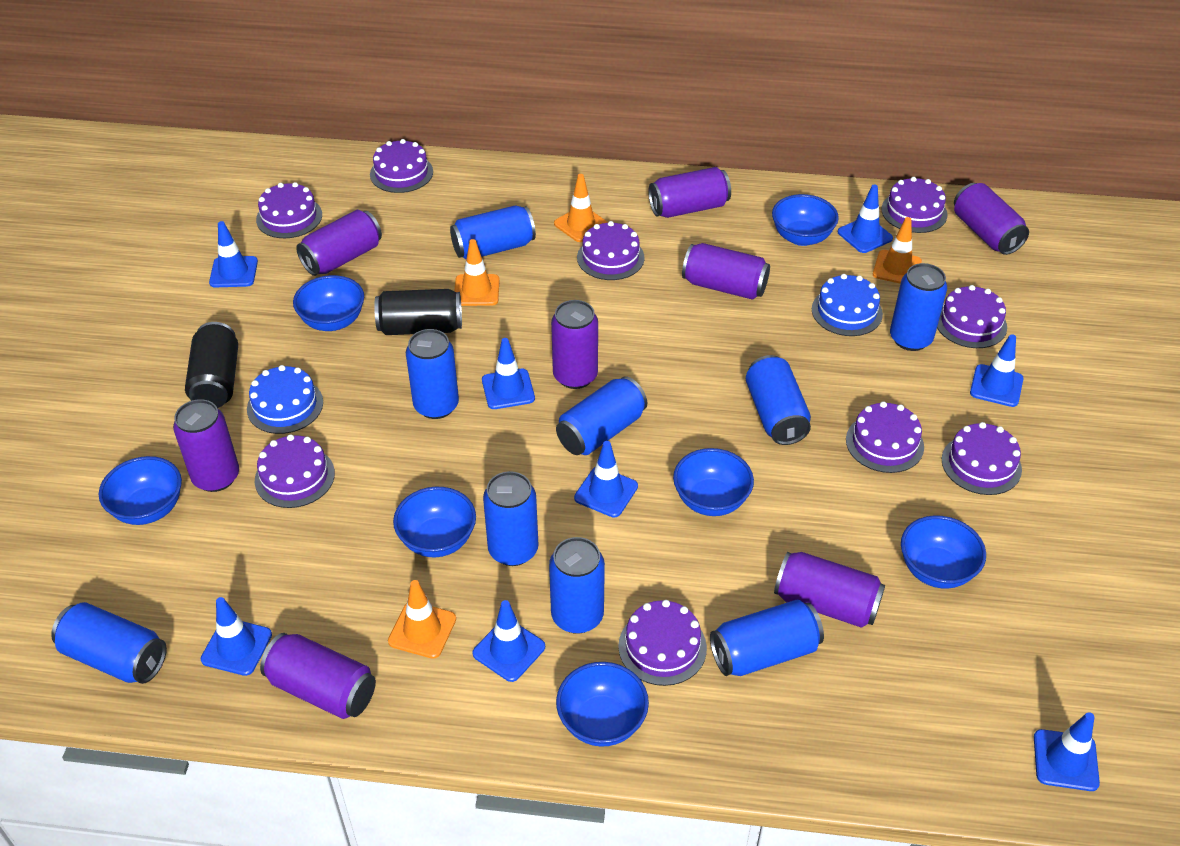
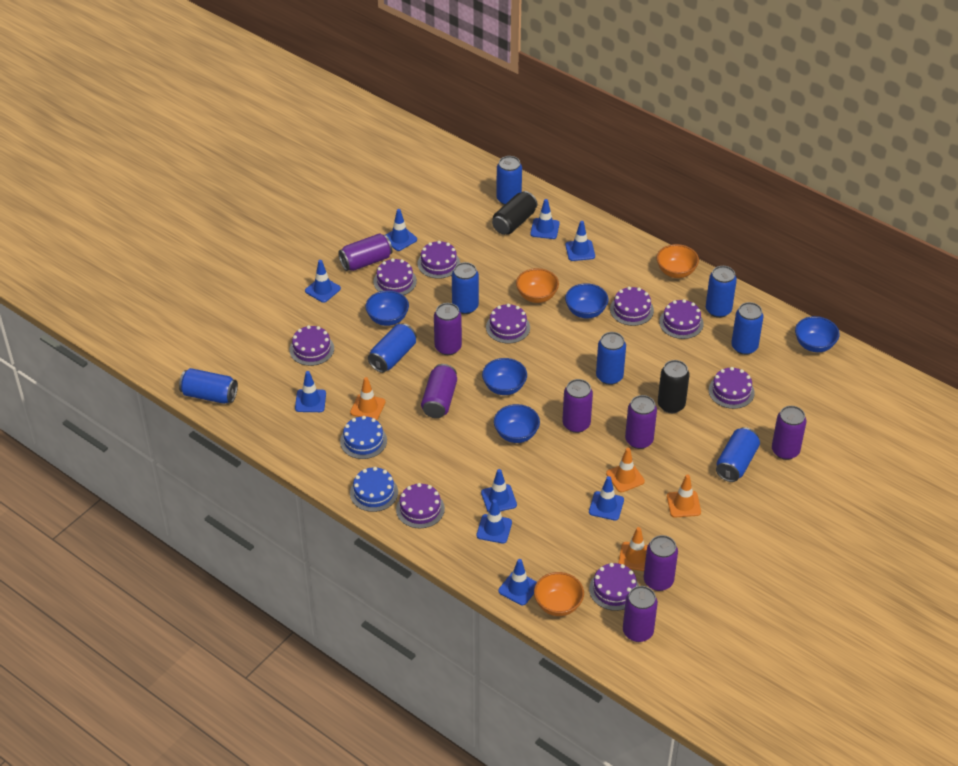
blue bowl: 7 -> 5
blue can: 9 -> 8
blue traffic cone: 8 -> 9
orange bowl: 0 -> 3

